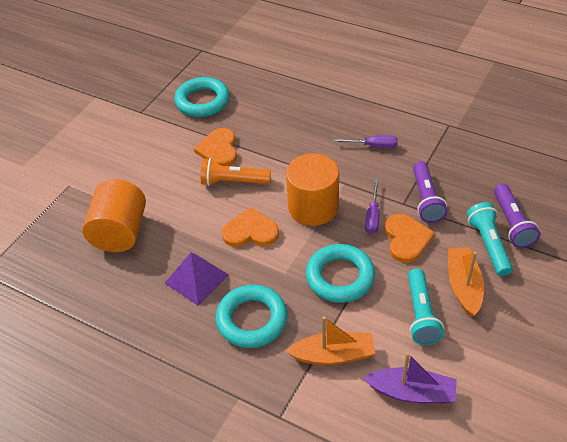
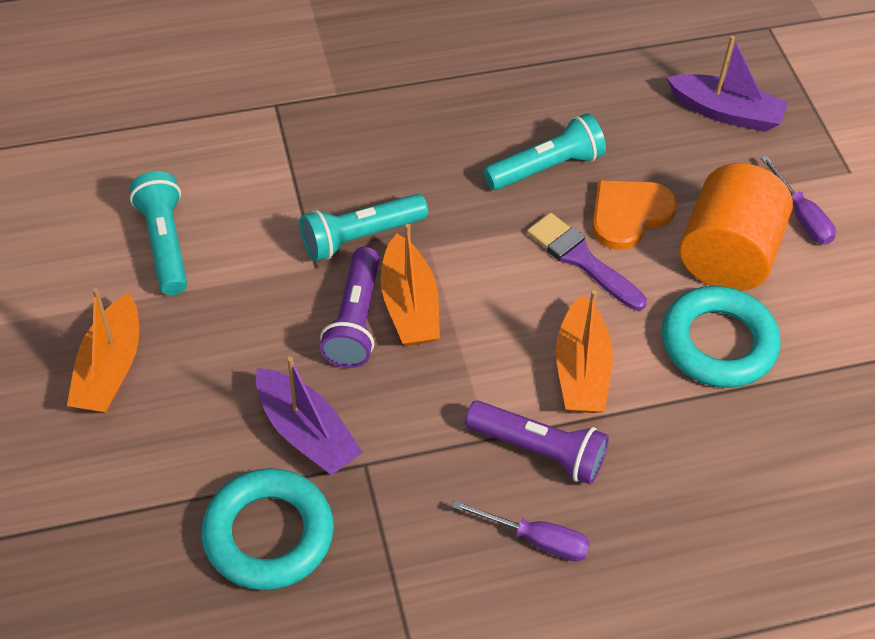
orange boat: 2 -> 3
orange cylinder: 2 -> 1
orange flashlight: 1 -> 0
orange heart: 3 -> 1
purple boat: 1 -> 2
purple brush: 0 -> 1
purple pyramid: 1 -> 0
turquoise flashlight: 2 -> 3
turquoise ring: 3 -> 2

